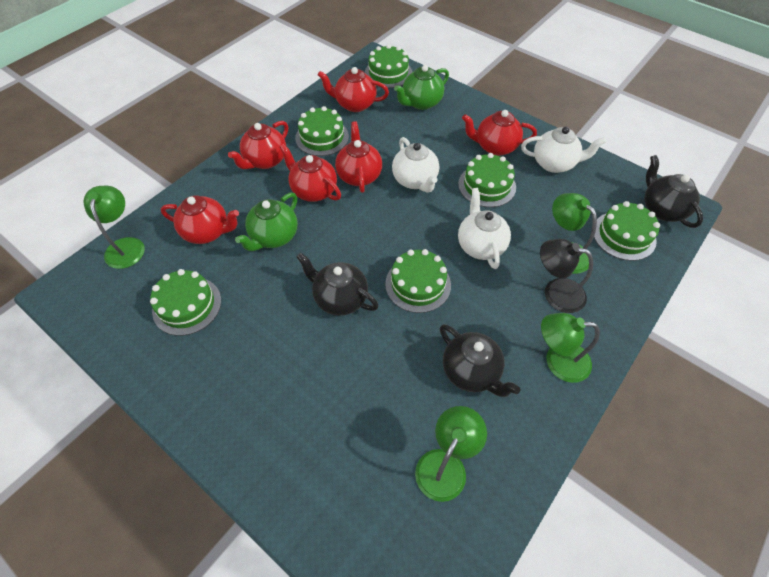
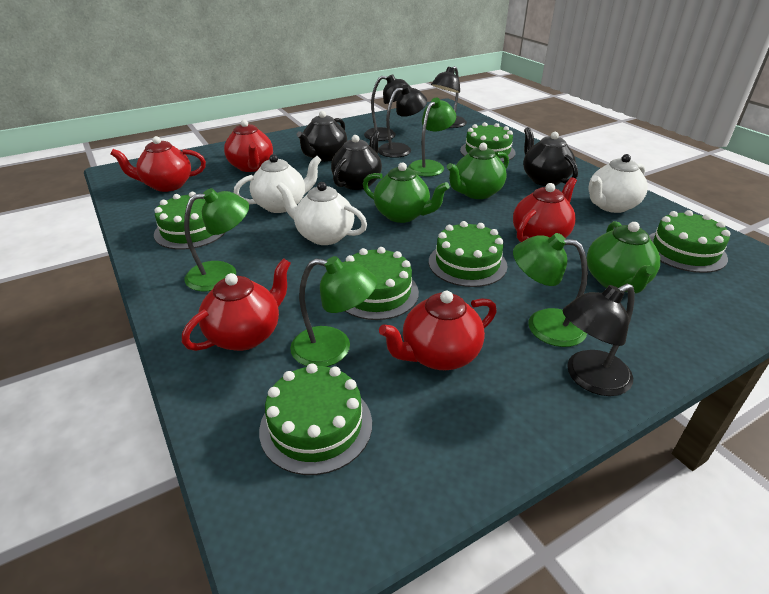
black lamp: 1 -> 4
green teapot: 2 -> 3
red teapot: 6 -> 5

